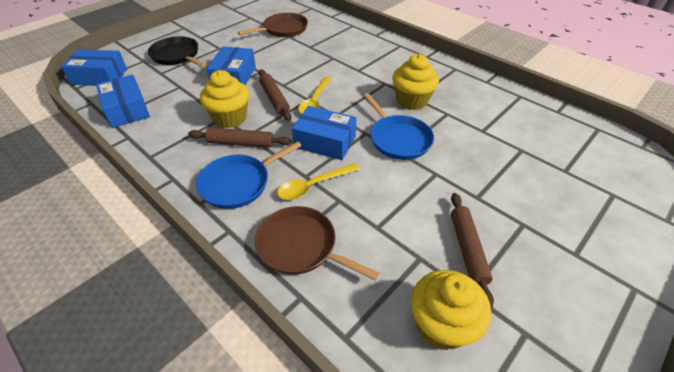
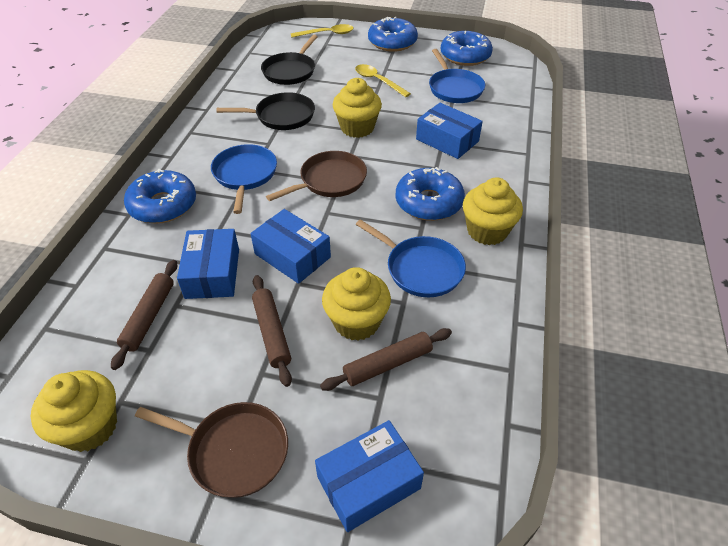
black pan: 1 -> 2
blue donut: 0 -> 4
blue pan: 2 -> 3
yellow cupcake: 3 -> 4

